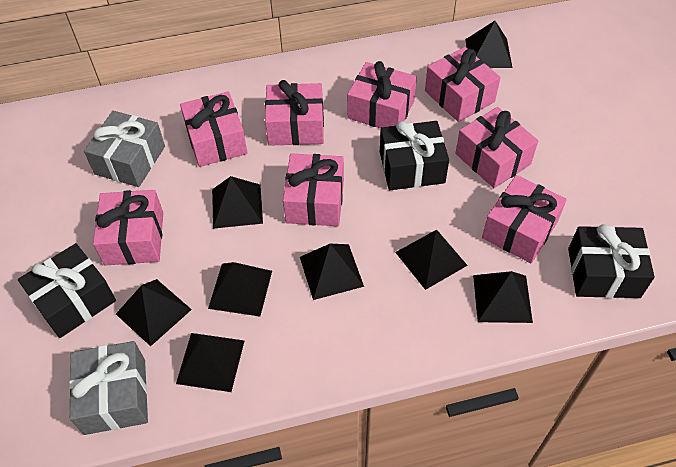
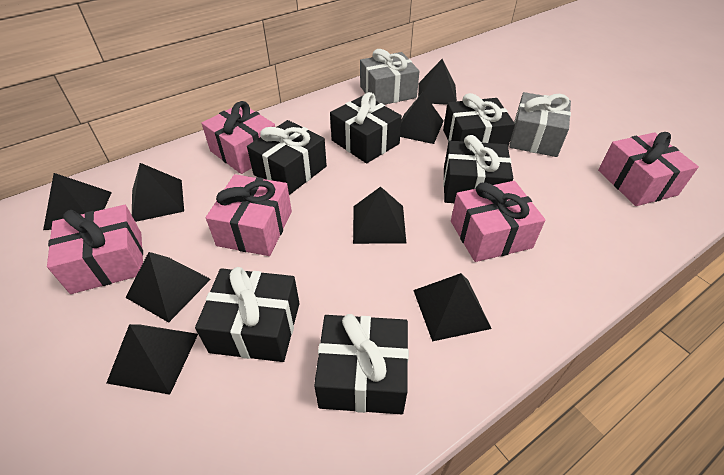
black gift: 3 -> 6
pink gift: 8 -> 5

